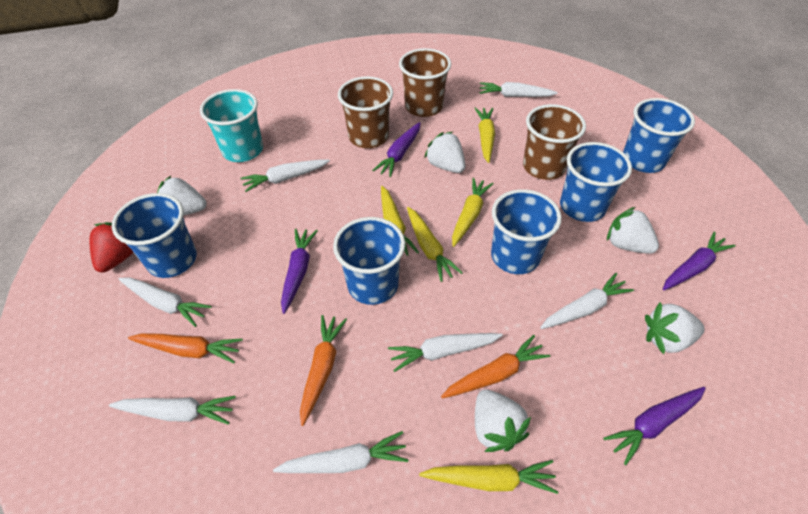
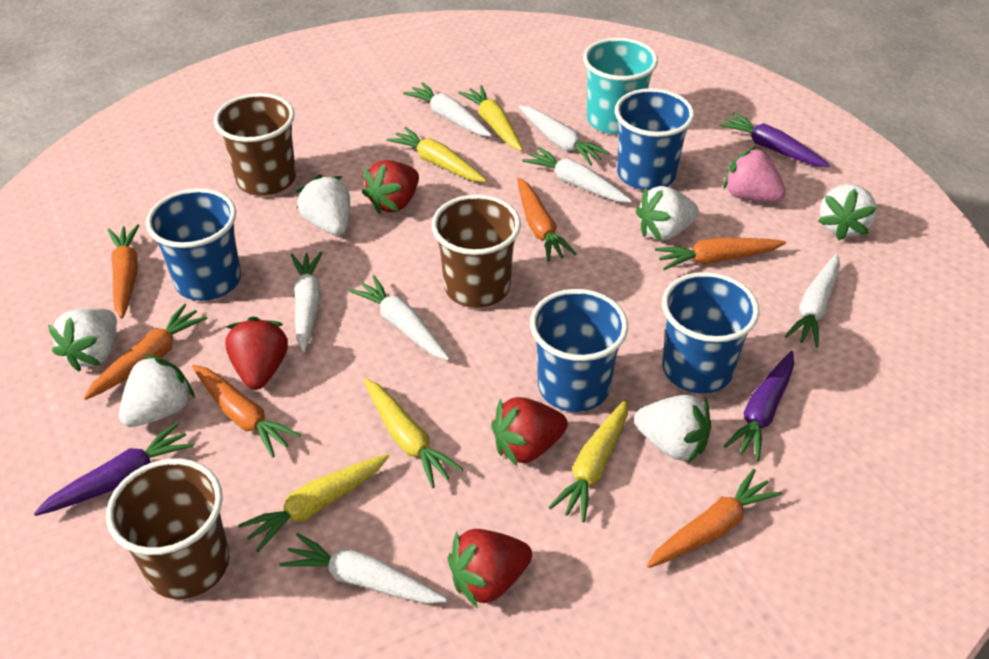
blue cup: 5 -> 4
orange carrot: 3 -> 6
pink strawberry: 0 -> 1
purple carrot: 4 -> 3
red strawberry: 1 -> 4
white strawberry: 5 -> 6

